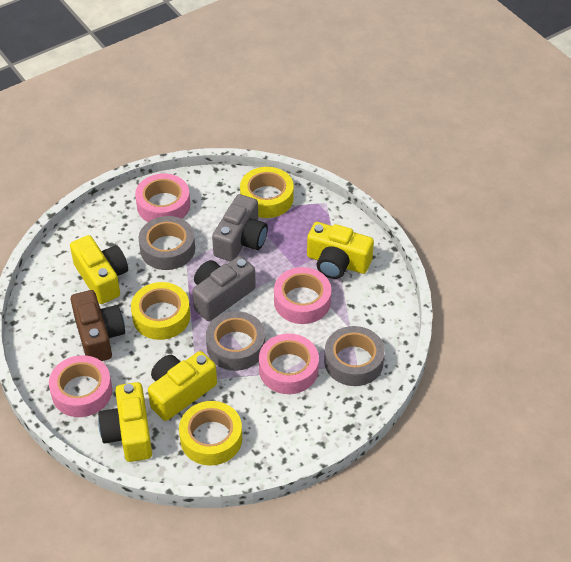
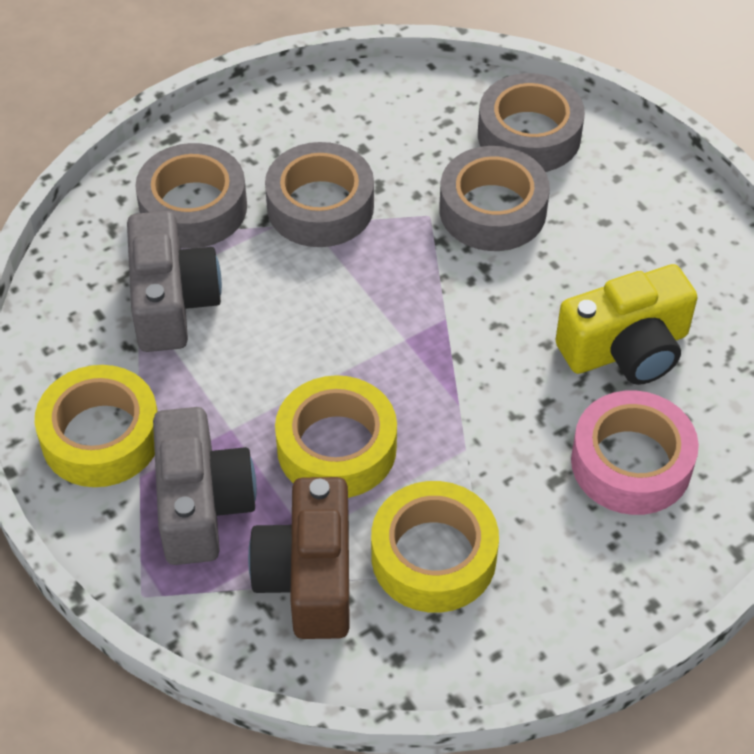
grey tape: 3 -> 4
pink tape: 4 -> 1
yellow camera: 4 -> 1

